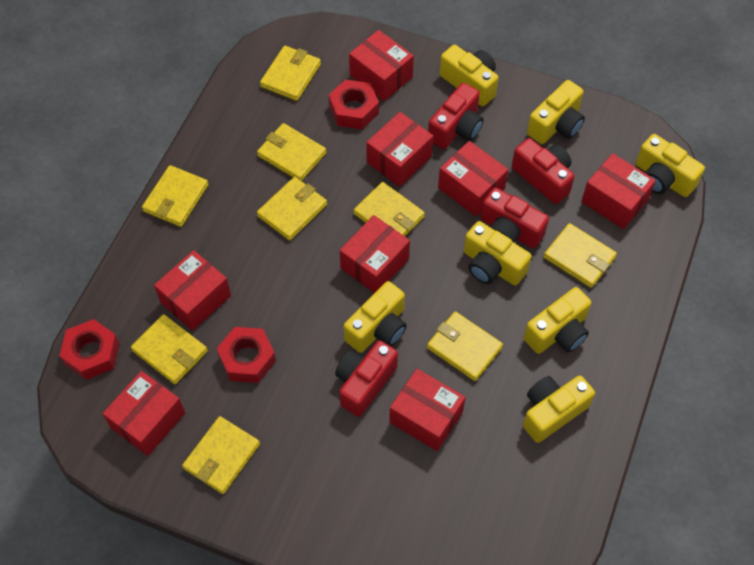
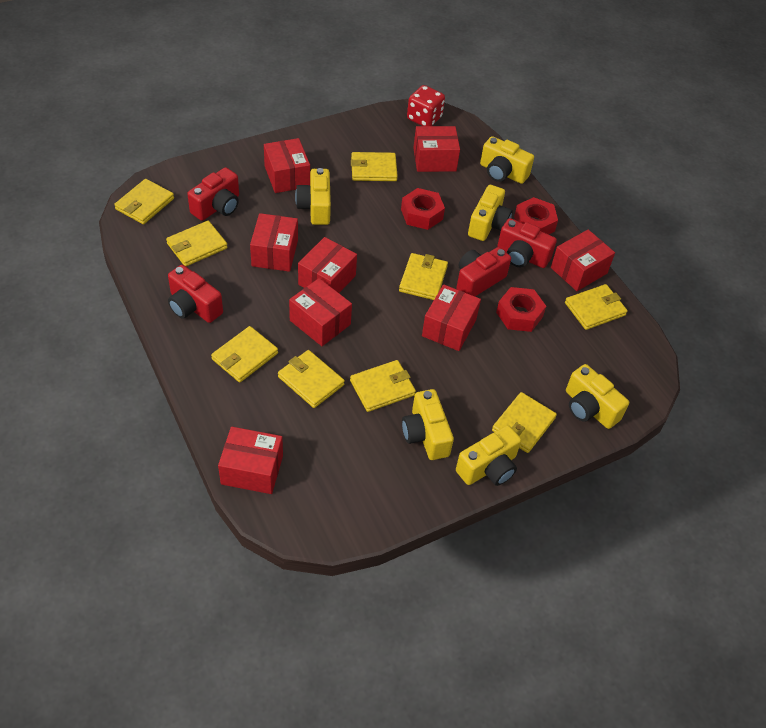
red dice: 0 -> 1
yellow camera: 7 -> 6

